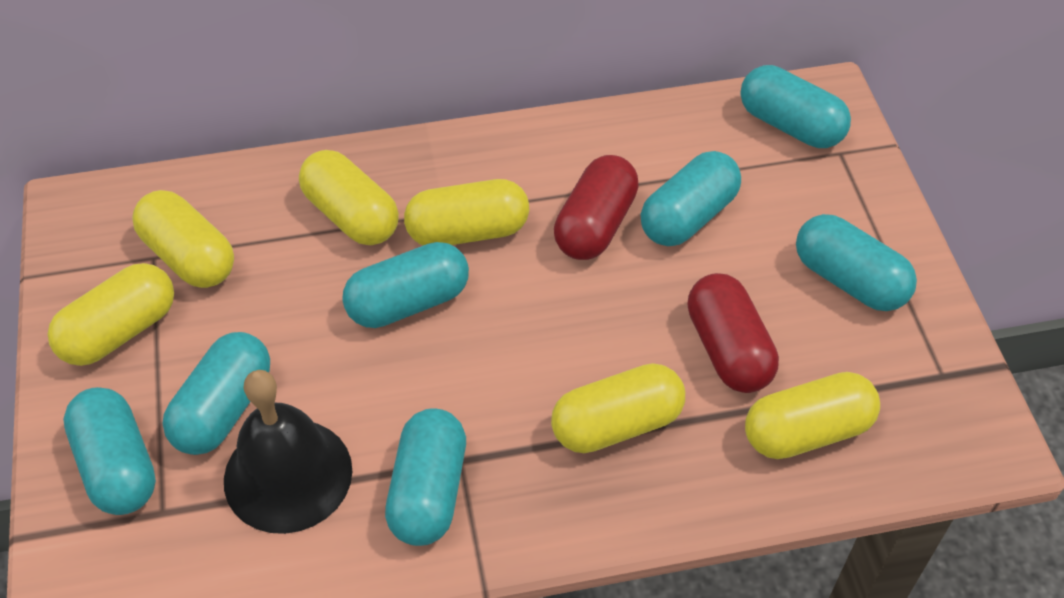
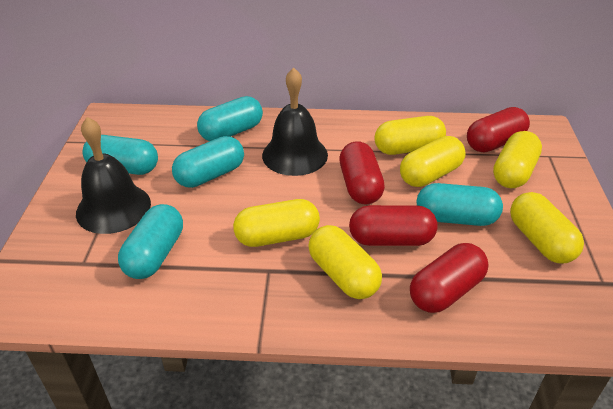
black bell: 1 -> 2
red capsule: 2 -> 4
turquoise capsule: 7 -> 5

